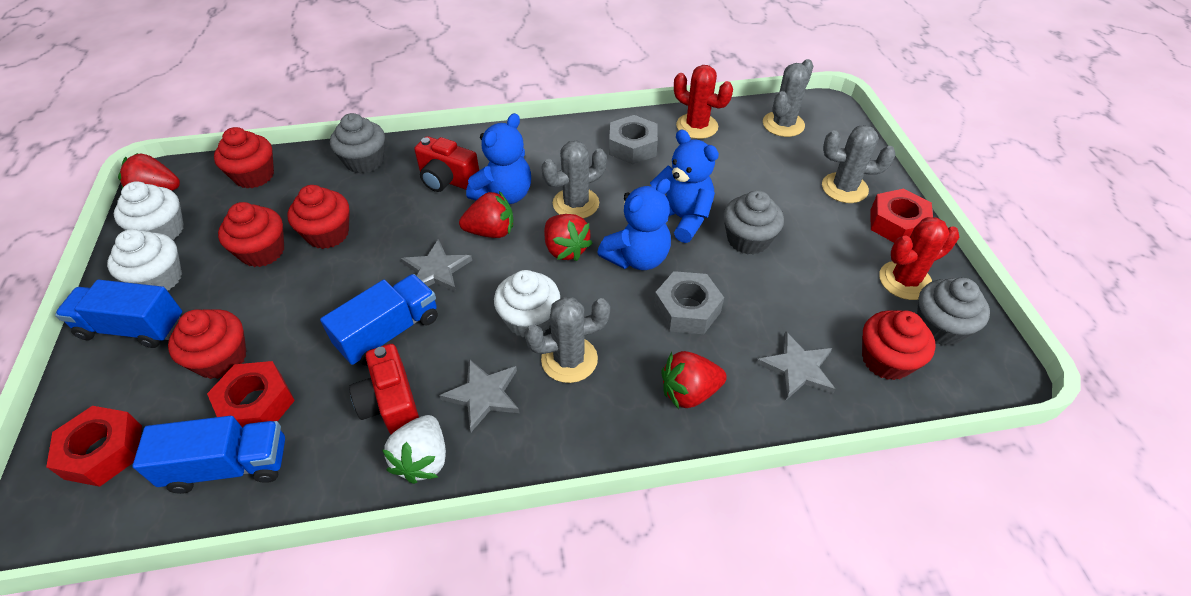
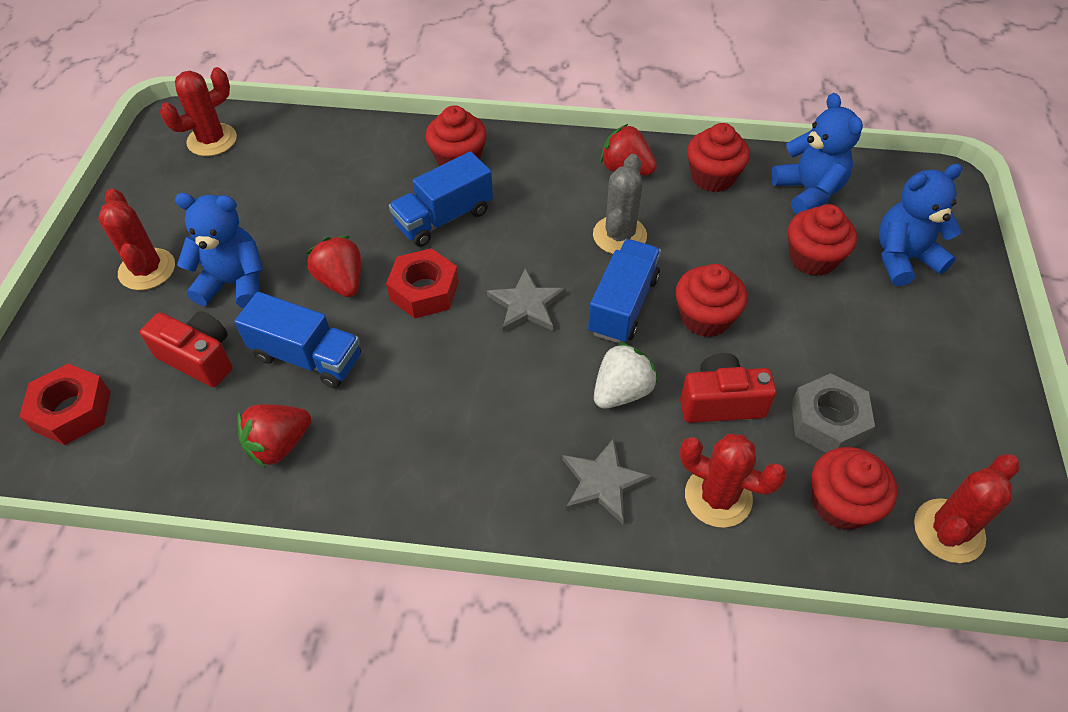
grey cactus: 4 -> 1
grey cupcake: 3 -> 0
grey nut: 2 -> 1
grey star: 3 -> 2
red cactus: 2 -> 4
red nut: 3 -> 2
red strawberry: 4 -> 3
white cupcake: 3 -> 0

